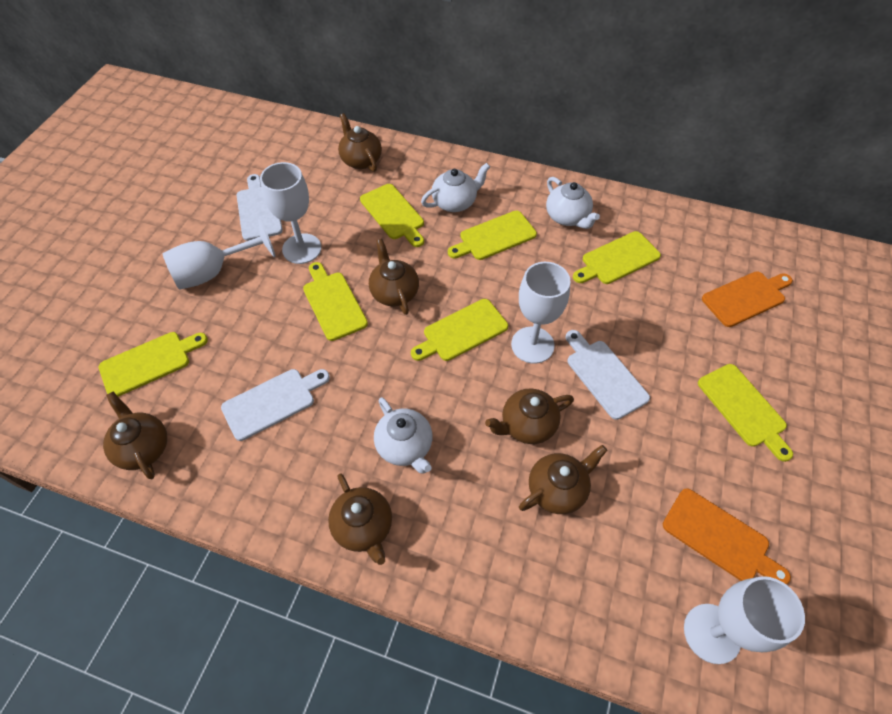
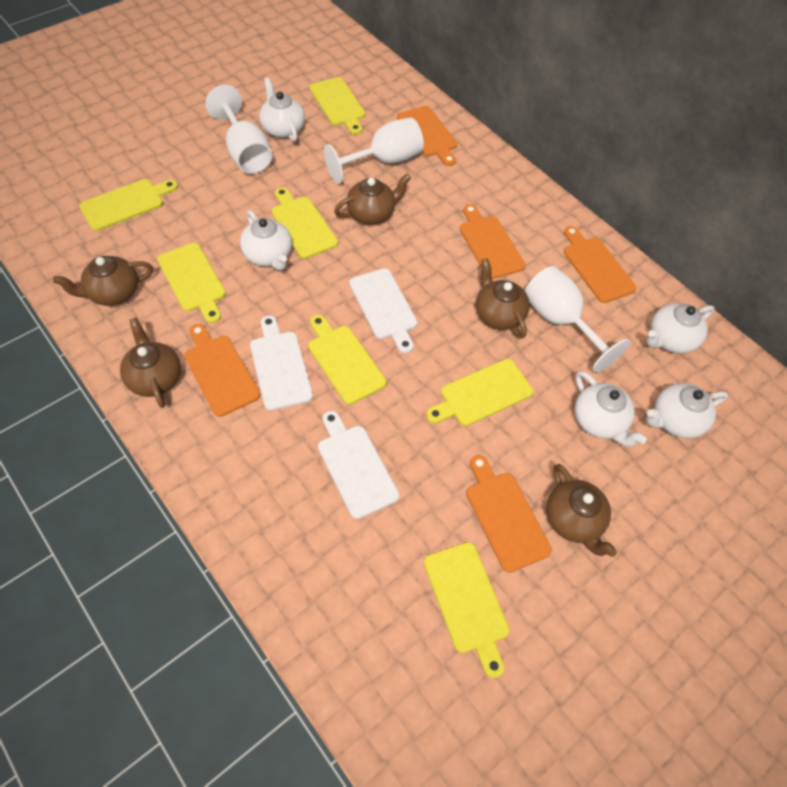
brown teapot: 6 -> 5
orange cutting board: 2 -> 5
white goblet: 4 -> 3
white teapot: 3 -> 5

